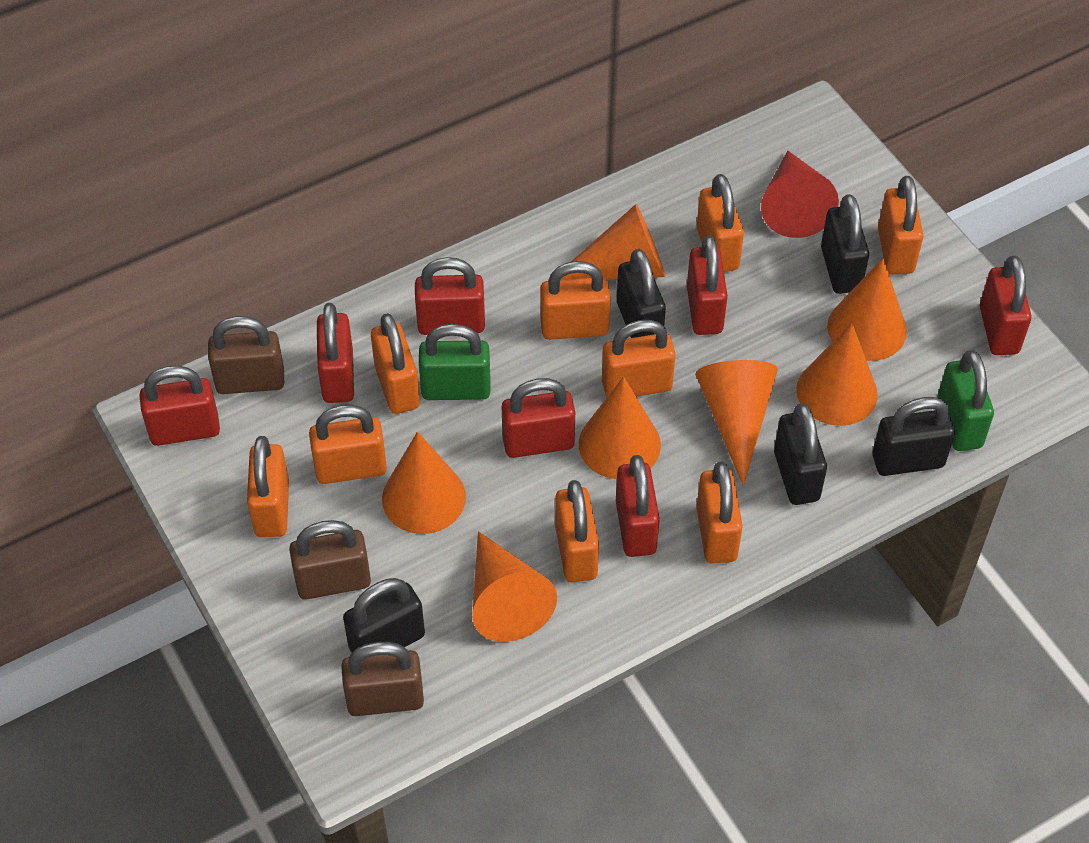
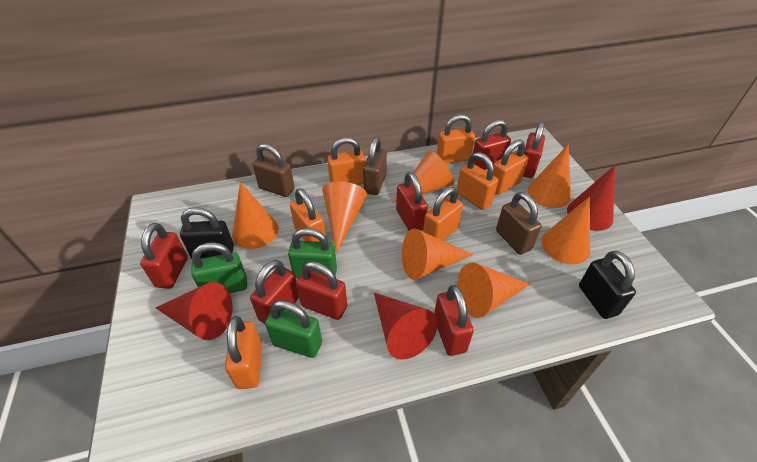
black padlock: 5 -> 2
green padlock: 2 -> 3
orange padlock: 9 -> 7
red cone: 1 -> 3

